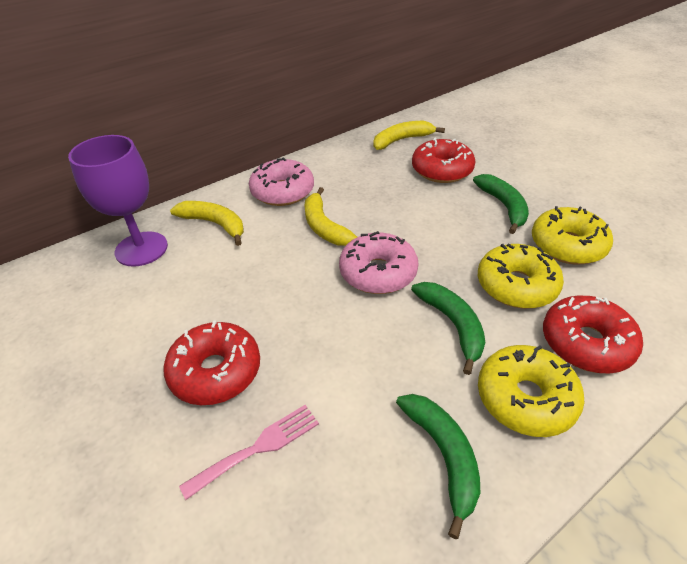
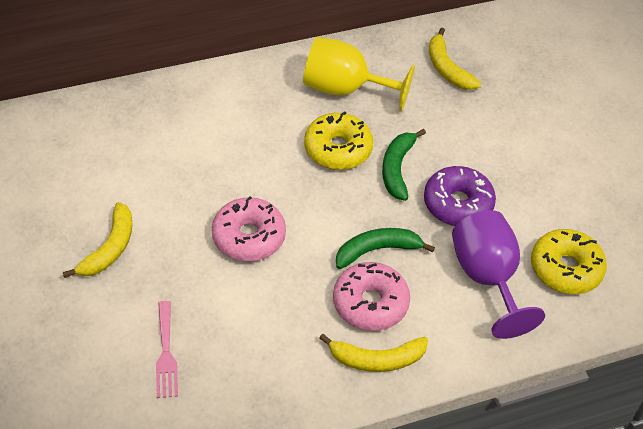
green banana: 3 -> 2
purple donut: 0 -> 1
red donut: 3 -> 0
yellow donut: 3 -> 2
yellow goblet: 0 -> 1

